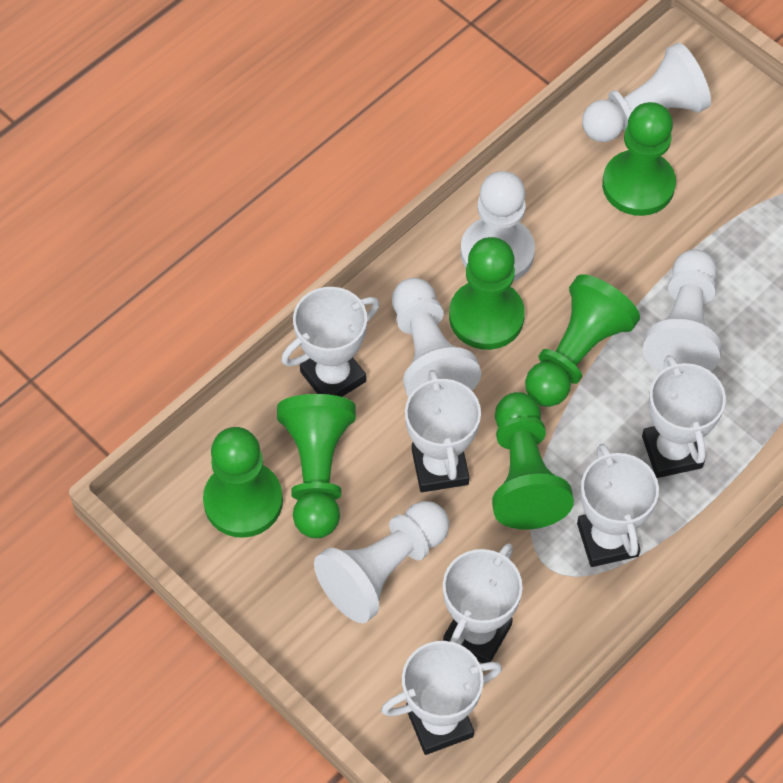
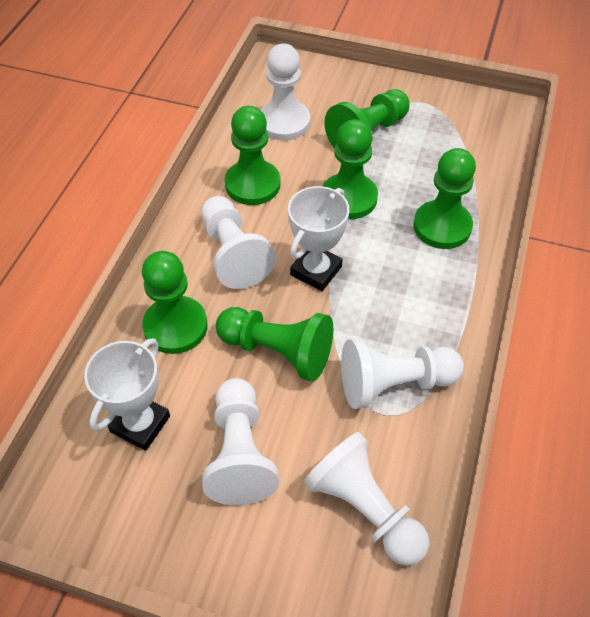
white trophy: 6 -> 2

